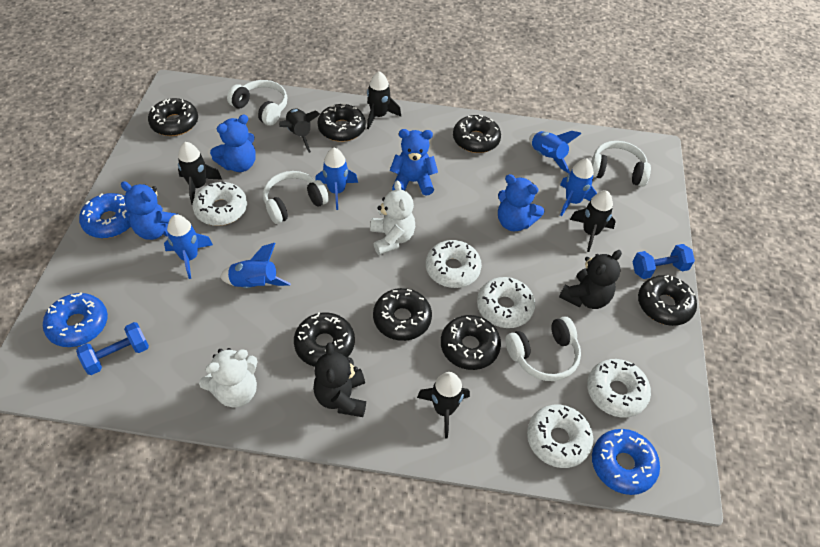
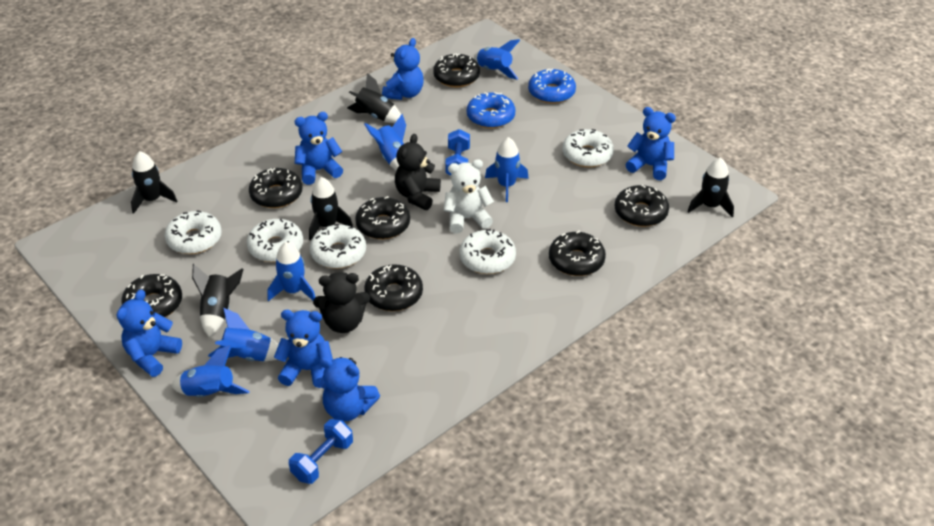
blue donut: 3 -> 2
blue rocket: 5 -> 6
blue teddy bear: 4 -> 6
white headphones: 4 -> 0
white teddy bear: 2 -> 1

